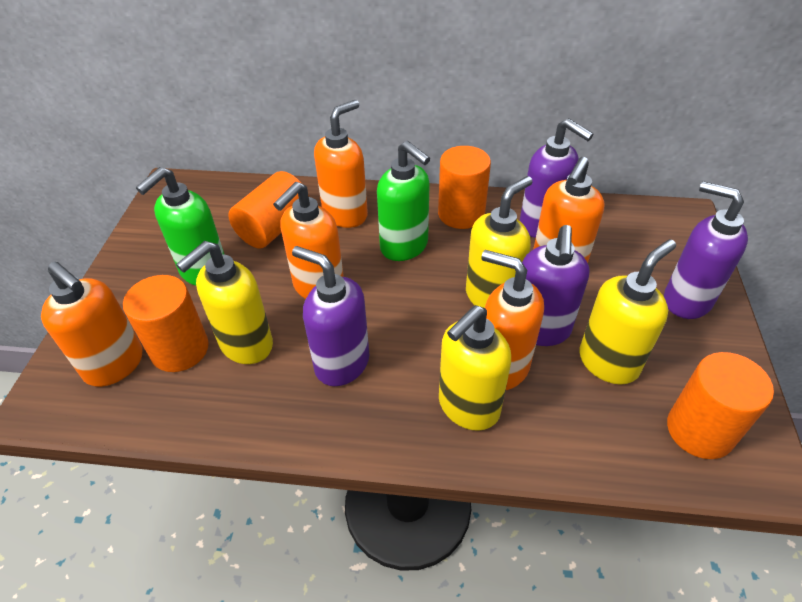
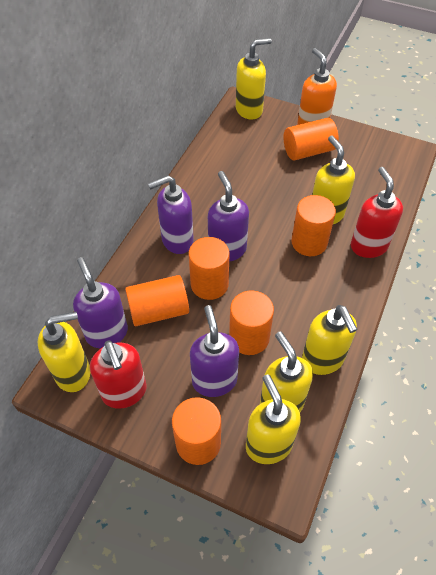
green soap dispenser: 2 -> 0
orange cylinder: 4 -> 6
orange soap dispenser: 5 -> 1
red soap dispenser: 0 -> 2
yellow soap dispenser: 4 -> 6

